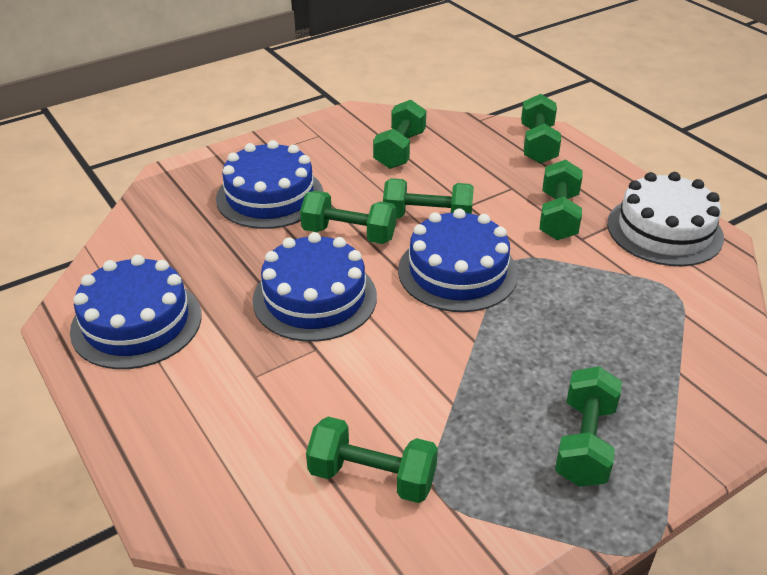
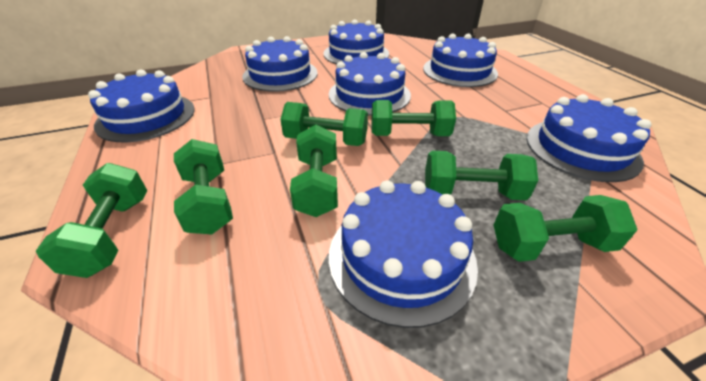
blue cake: 4 -> 7
white cake: 1 -> 0

